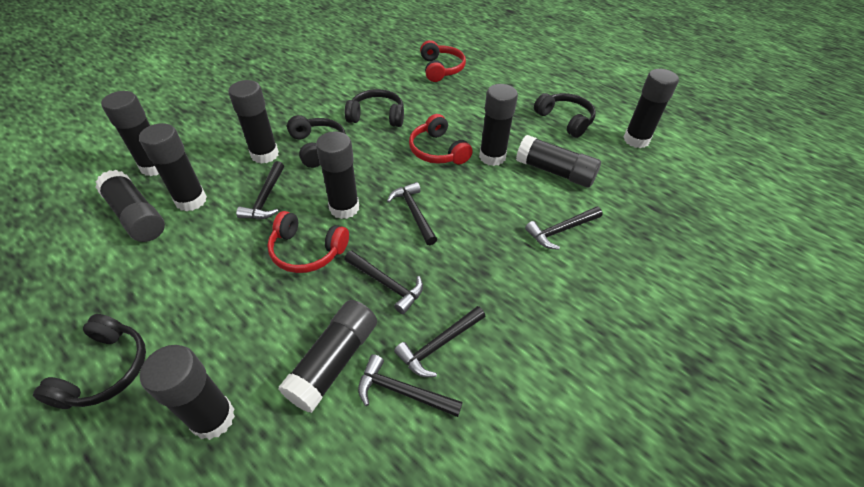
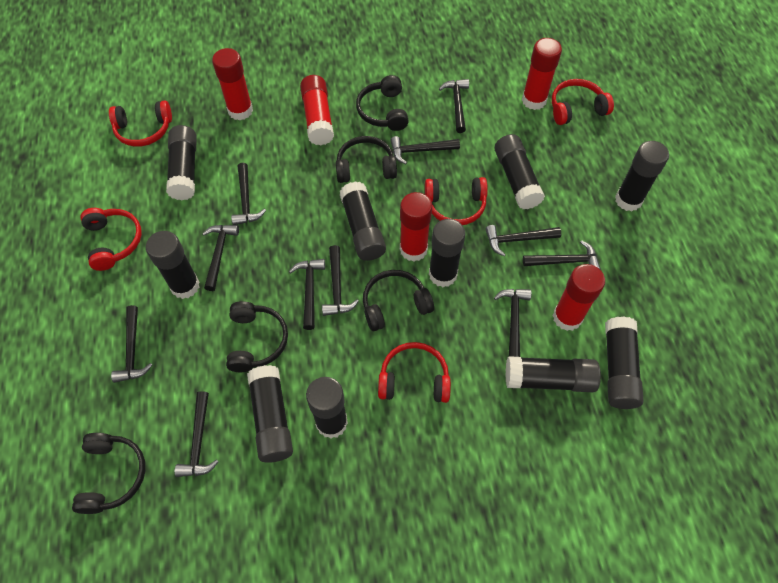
black hammer: 6 -> 11
black headphones: 4 -> 5
red glue stick: 0 -> 5
red headphones: 3 -> 5

